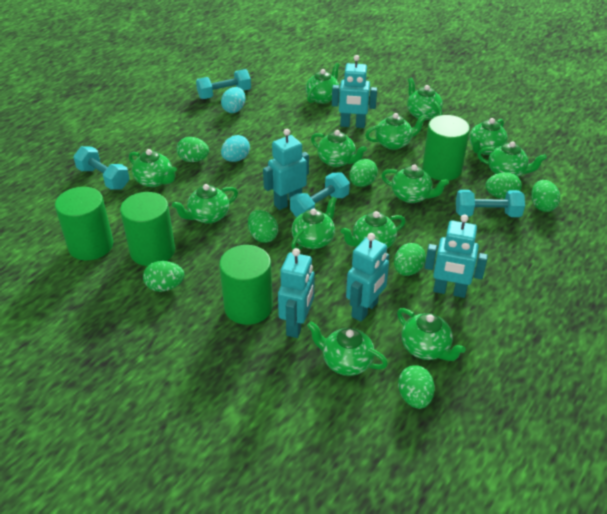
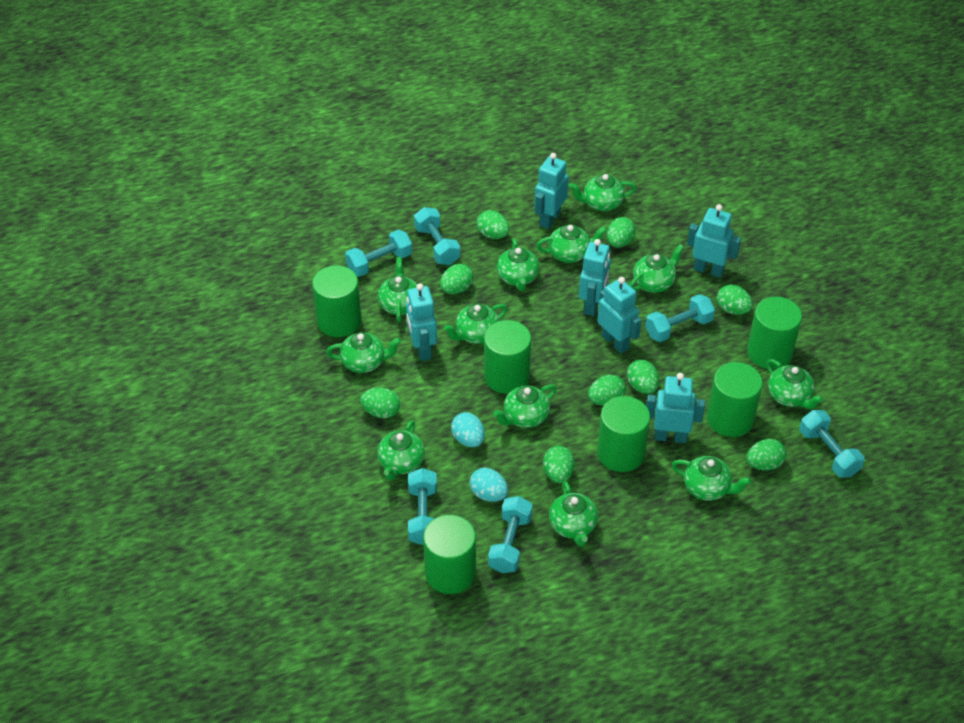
green cylinder: 4 -> 6
green egg: 8 -> 9
green teapot: 13 -> 12
turquoise dumbbell: 4 -> 6
turquoise robot: 5 -> 6

